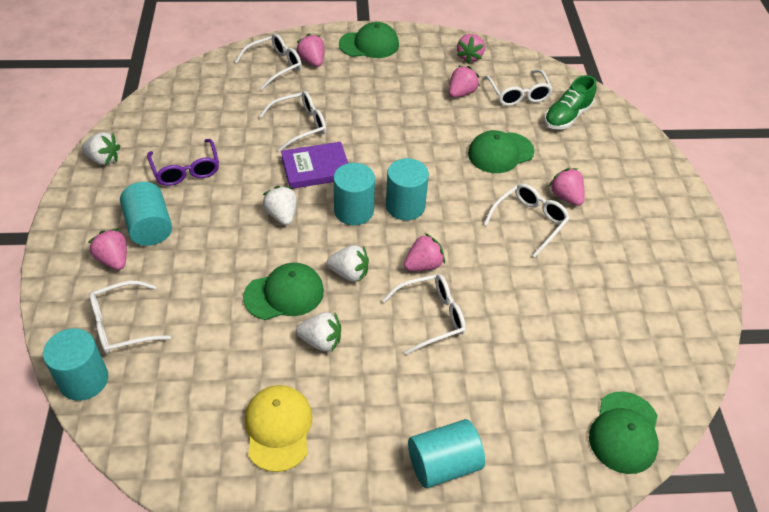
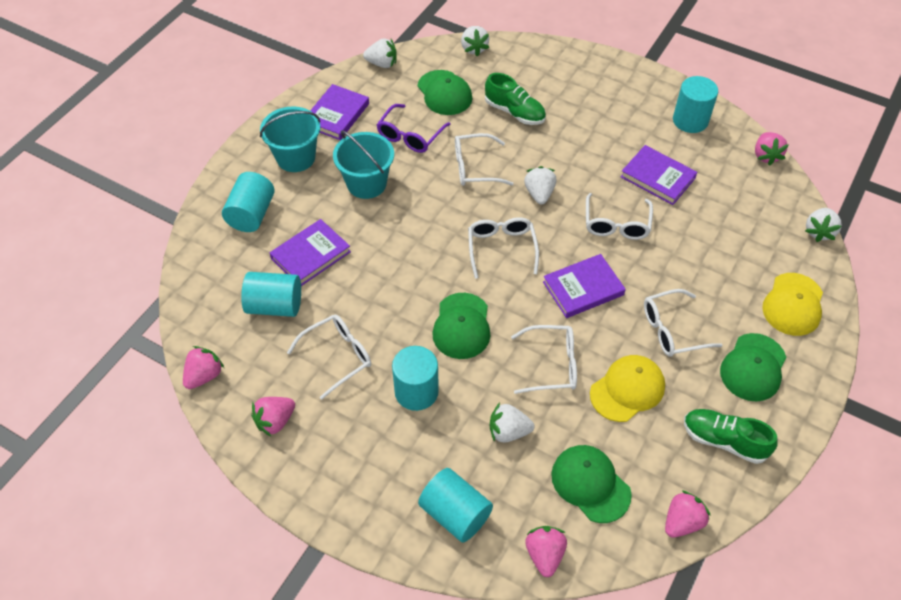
green shoe: 1 -> 2
pink strawberry: 6 -> 5
purple book: 1 -> 4
turquoise bucket: 0 -> 2
white strawberry: 4 -> 5
yellow cap: 1 -> 2

